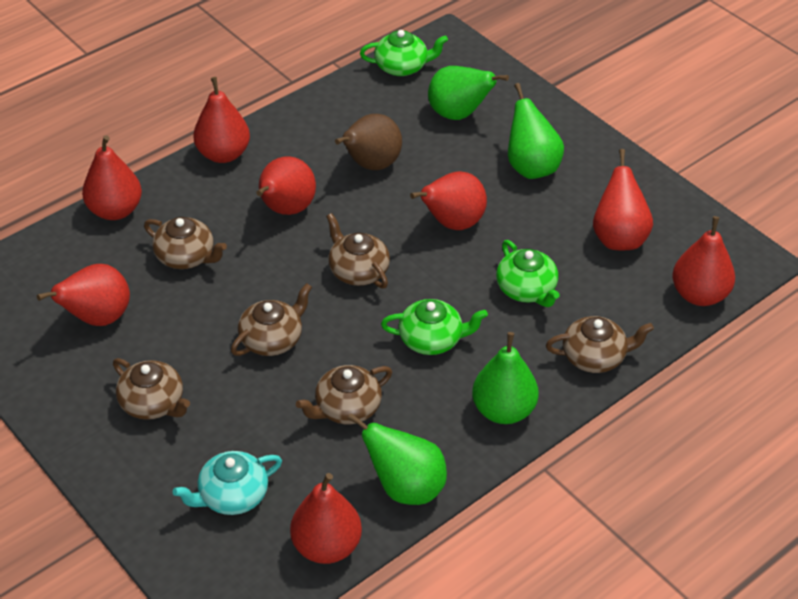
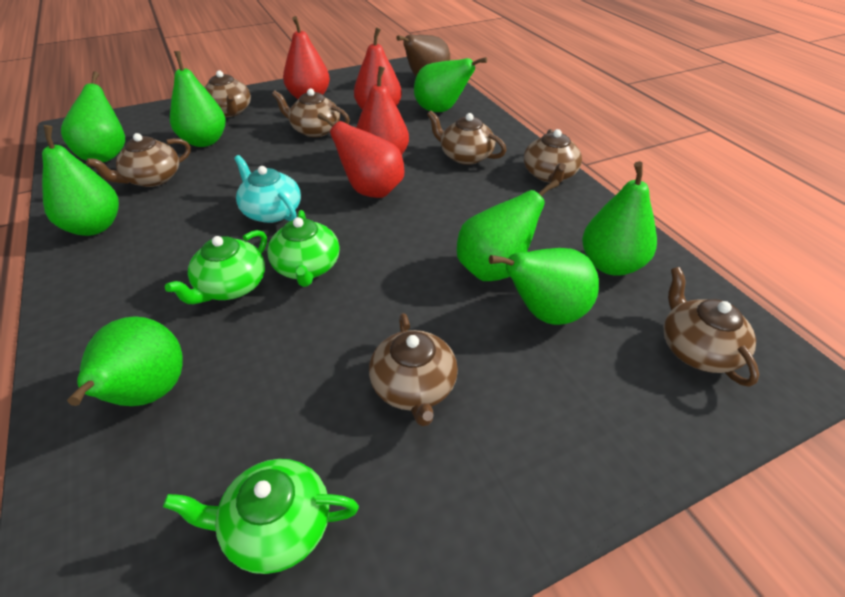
brown teapot: 6 -> 7
green pear: 4 -> 8
red pear: 8 -> 4

